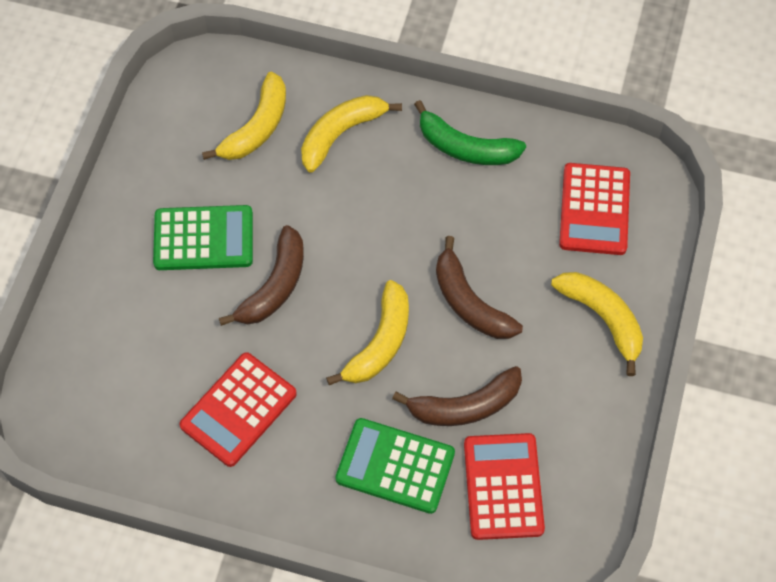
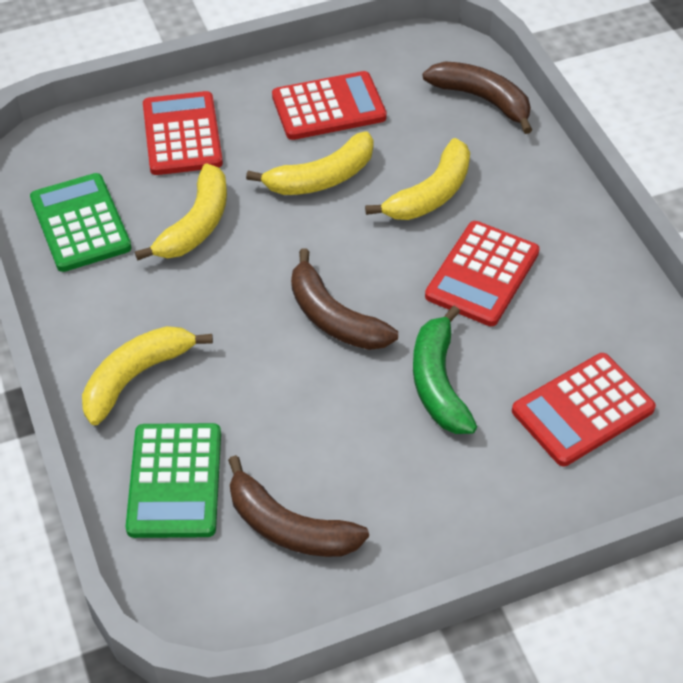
red calculator: 3 -> 4

